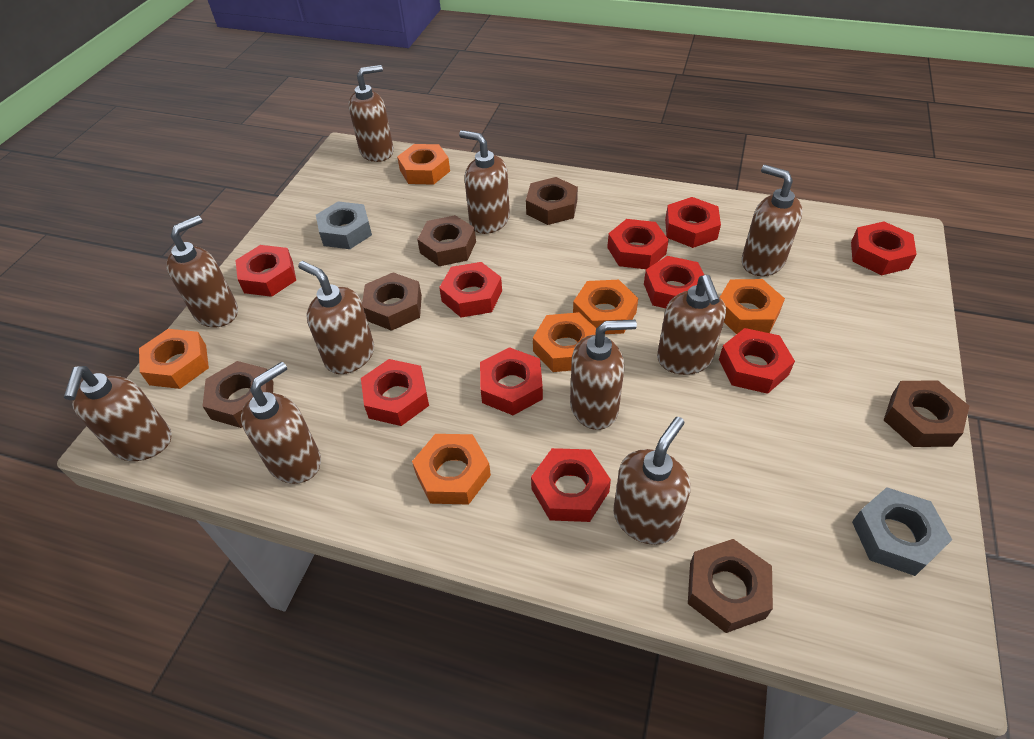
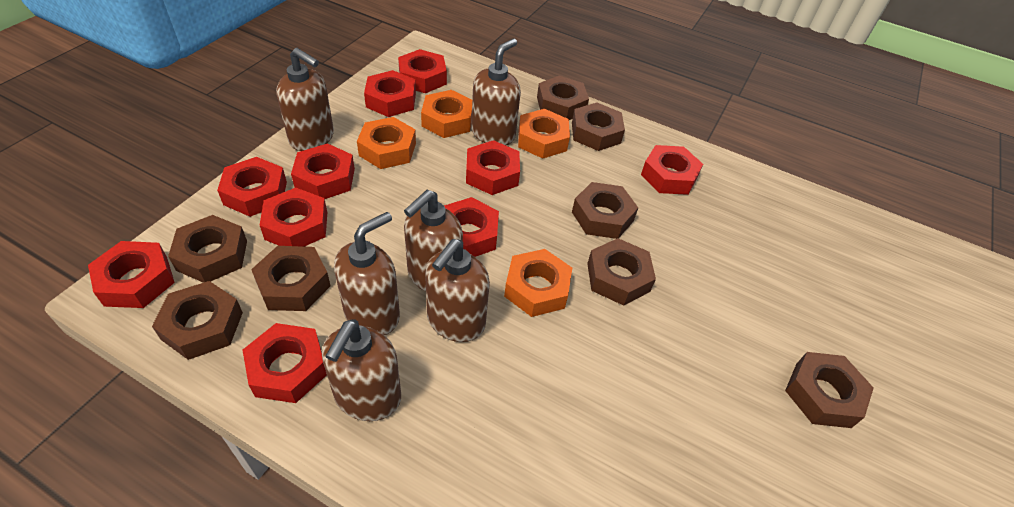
brown nut: 6 -> 8
brown soap dispenser: 10 -> 6
grey nut: 2 -> 0
orange nut: 6 -> 4

